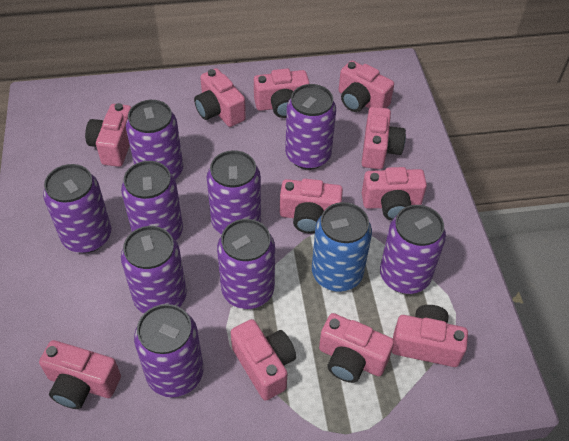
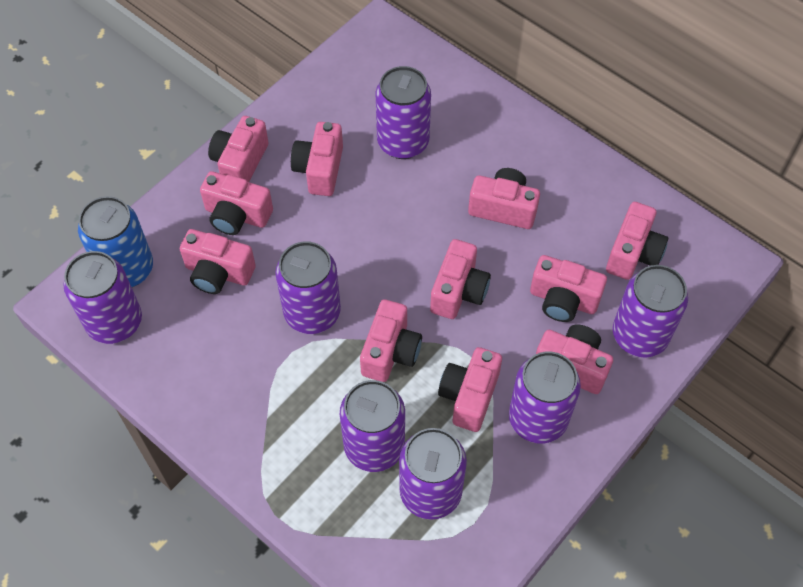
purple can: 9 -> 7

